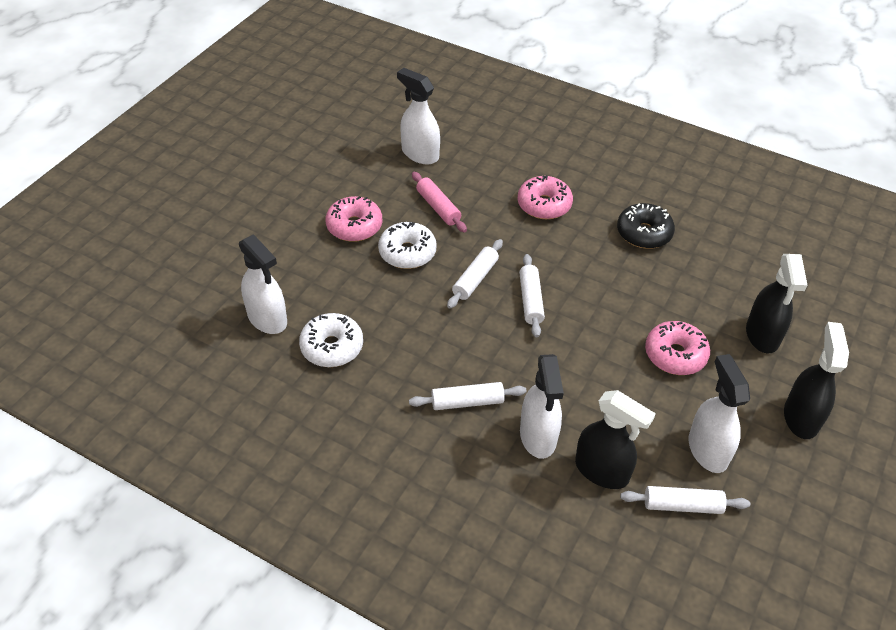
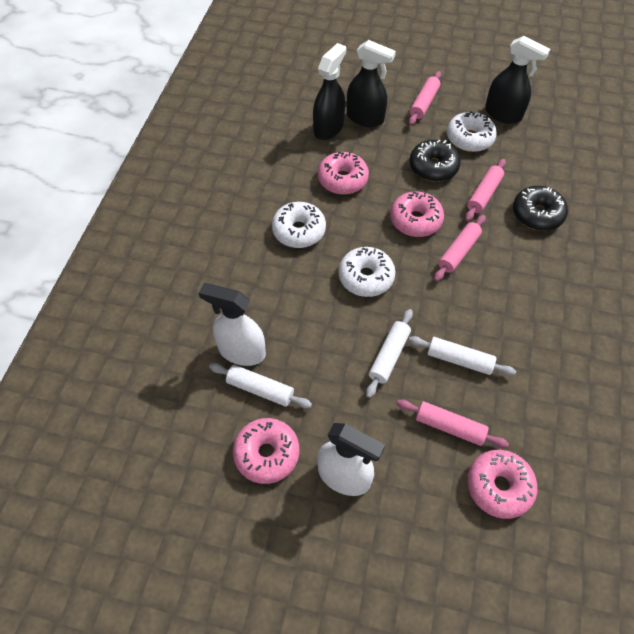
black donut: 1 -> 2
pink donut: 3 -> 4
pink rolling pin: 1 -> 4
white donut: 2 -> 3
white rolling pin: 4 -> 3
white spray bottle: 4 -> 2

